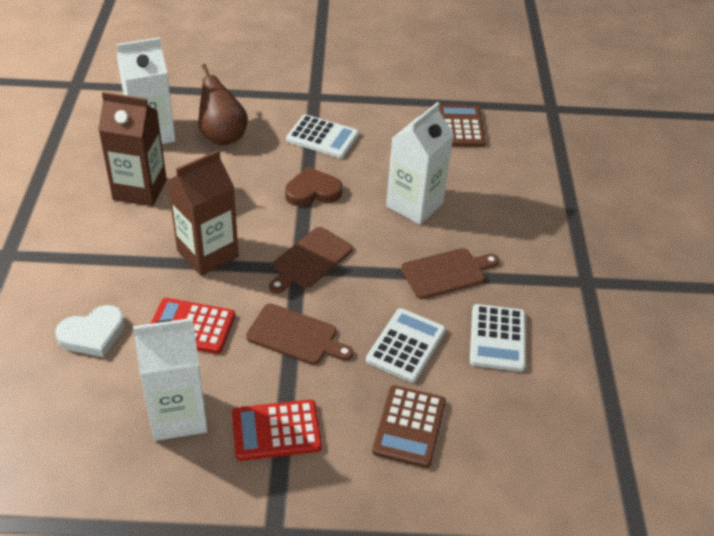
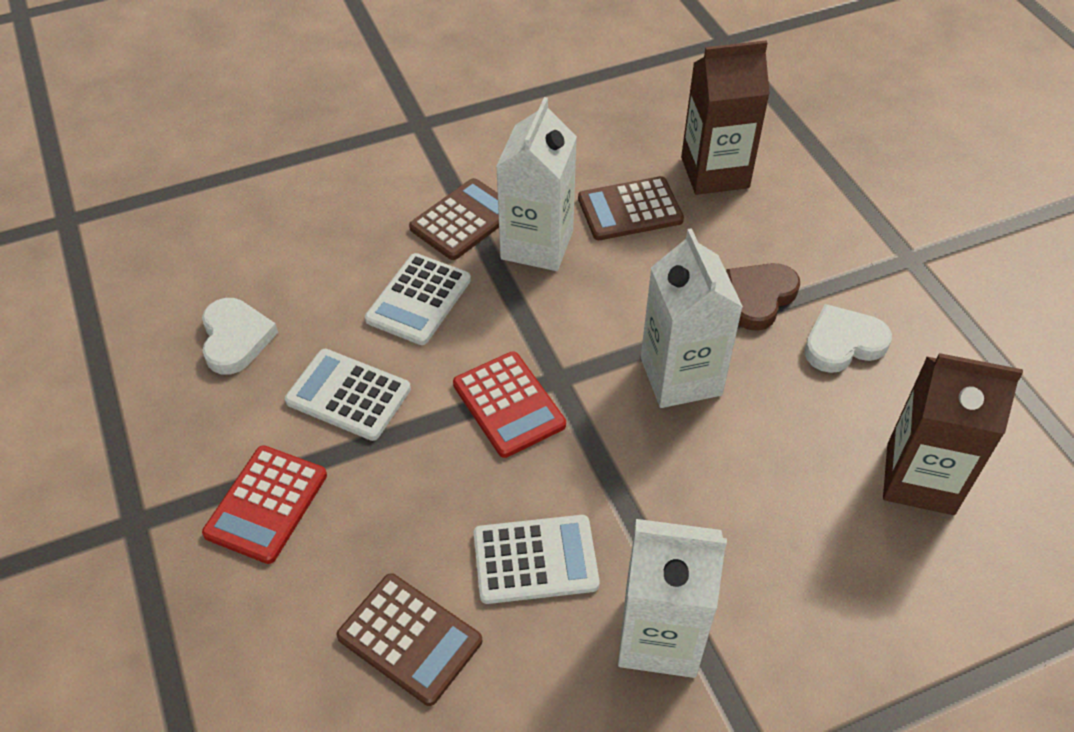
brown calculator: 2 -> 3
brown cutting board: 3 -> 0
brown pear: 1 -> 0
white heart: 1 -> 2

